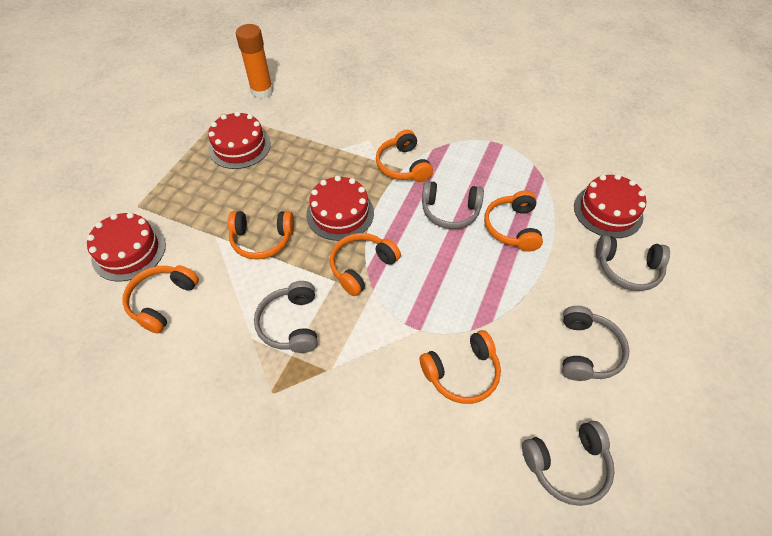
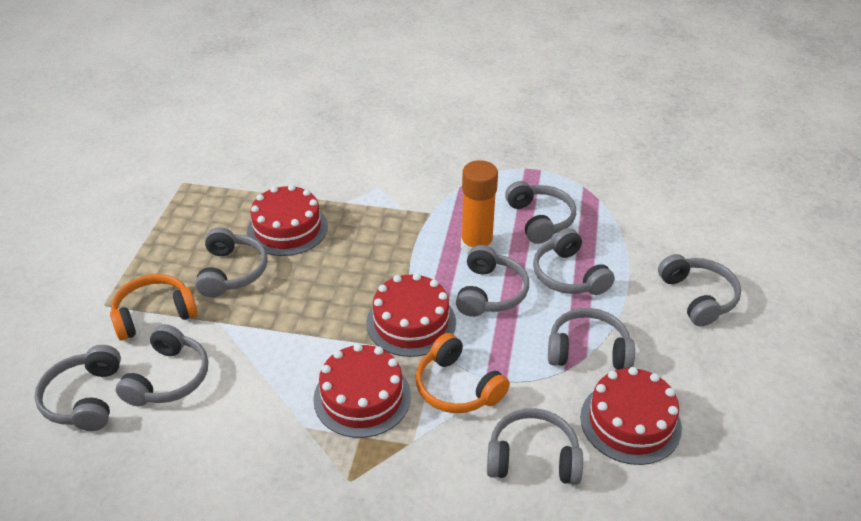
grey headphones: 5 -> 9
orange headphones: 6 -> 2

